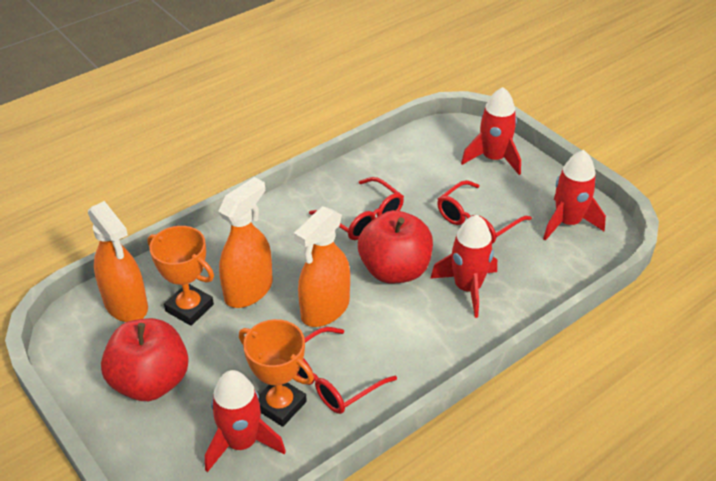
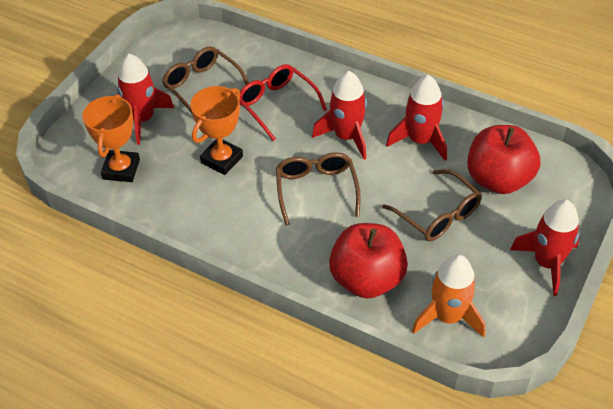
brown glasses: 0 -> 3
orange rocket: 0 -> 1
orange spray bottle: 3 -> 0
red glasses: 3 -> 1

